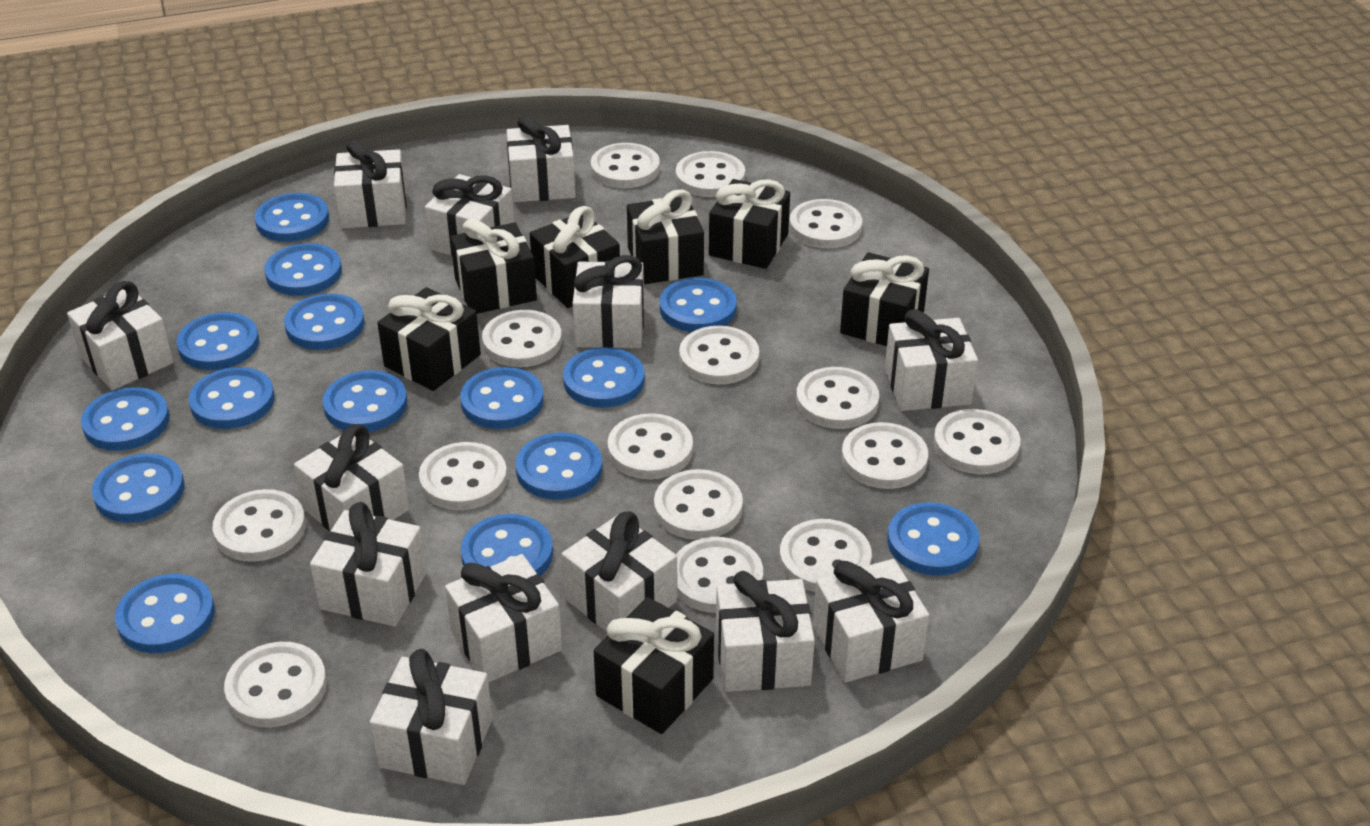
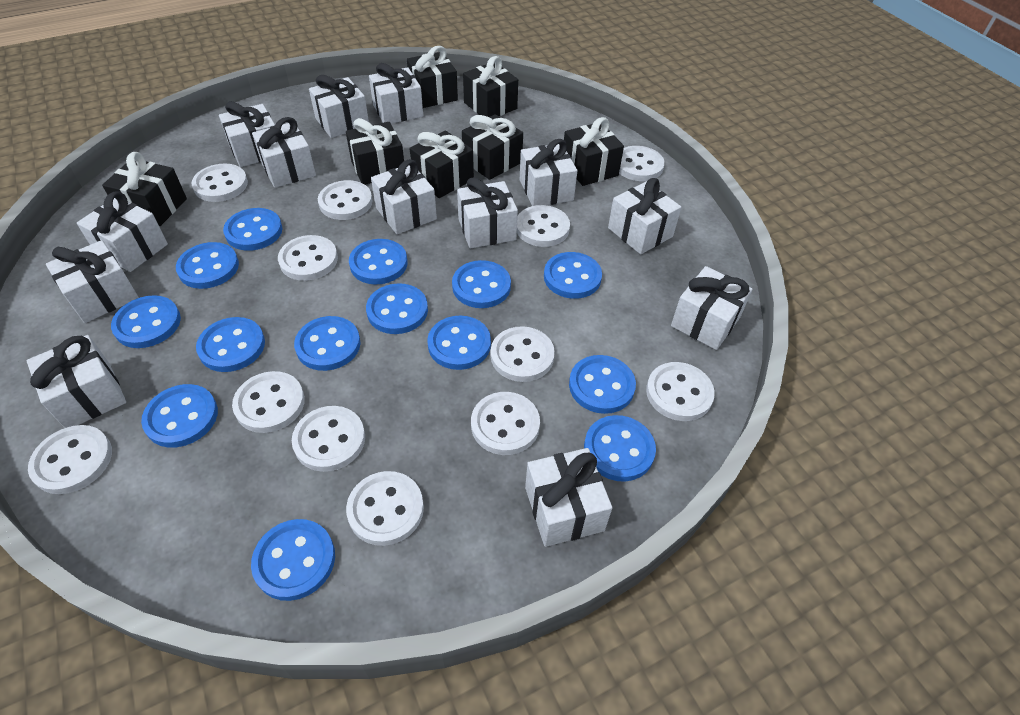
blue button: 15 -> 14
white button: 15 -> 12

